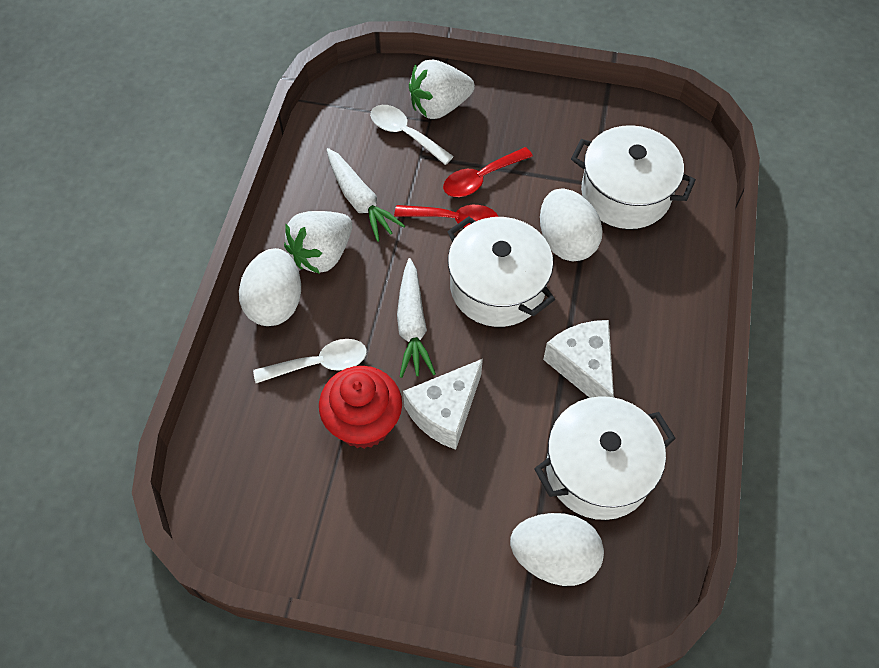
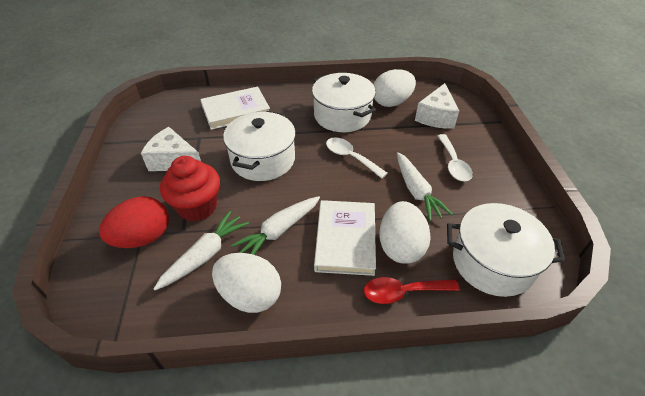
red egg: 0 -> 1
red spoon: 2 -> 1
white book: 0 -> 2
white carrot: 2 -> 3
white strawberry: 2 -> 0

